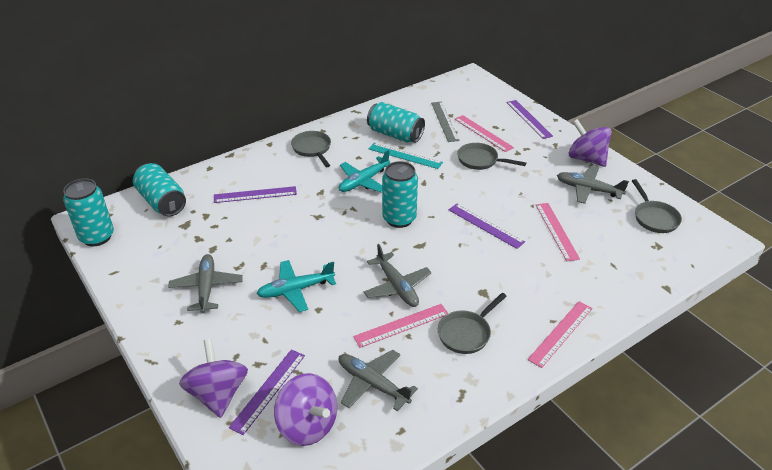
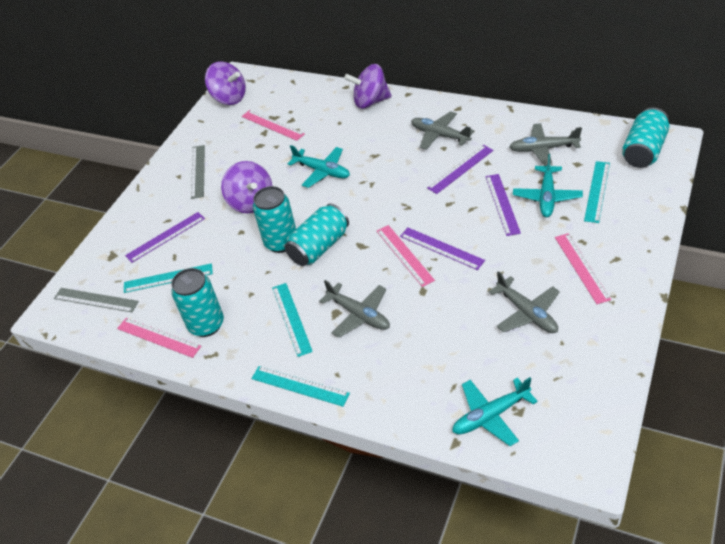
grey pan: 4 -> 0
grey ruler: 1 -> 2
turquoise plane: 2 -> 3
turquoise ruler: 1 -> 4

